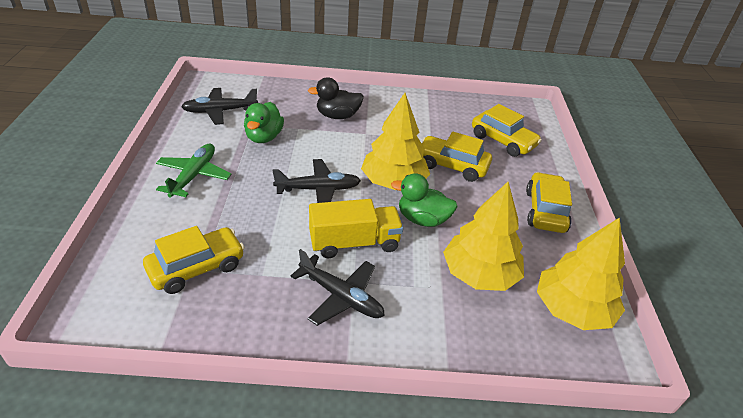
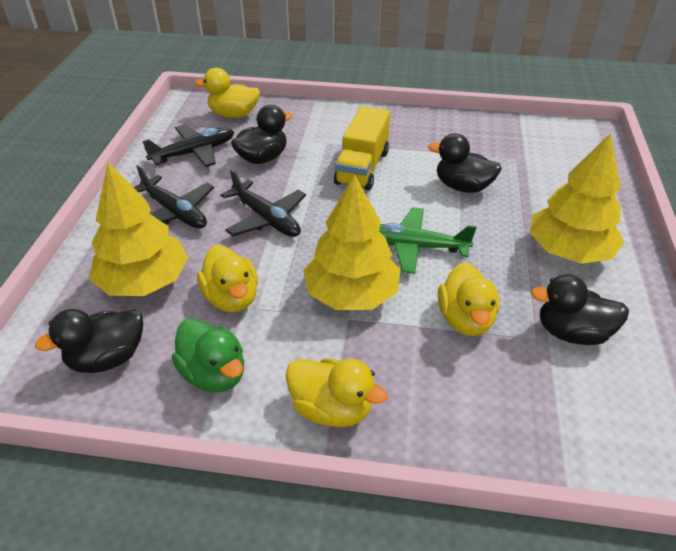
black duck: 1 -> 4
green duck: 2 -> 1
yellow car: 4 -> 0
yellow duck: 0 -> 4

